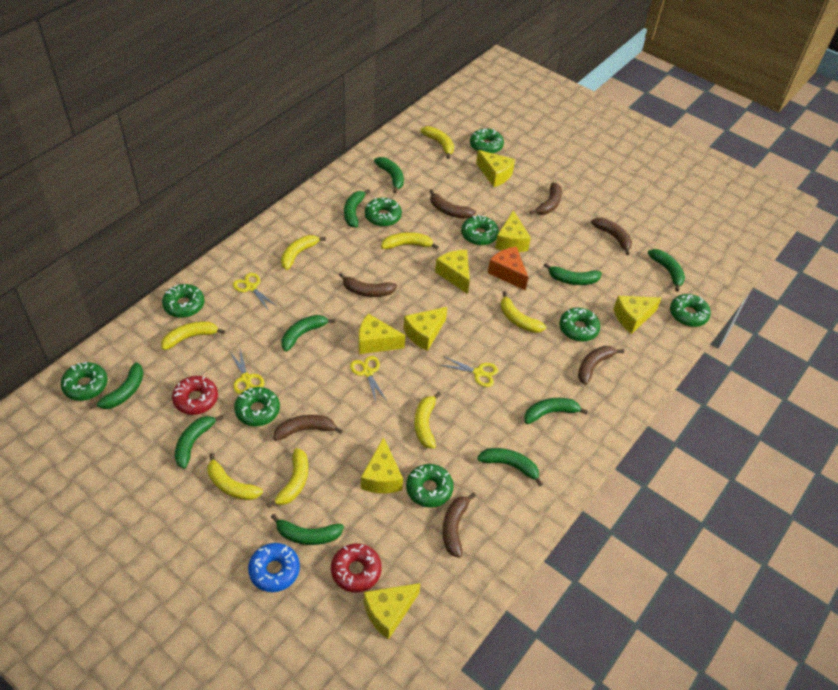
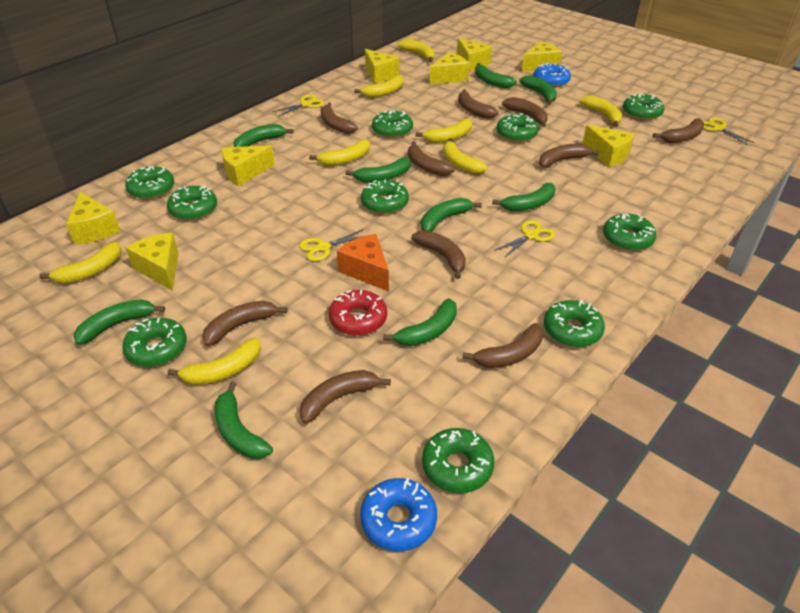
blue donut: 1 -> 2
brown banana: 7 -> 10
green banana: 10 -> 9
green donut: 9 -> 10
red donut: 2 -> 1

